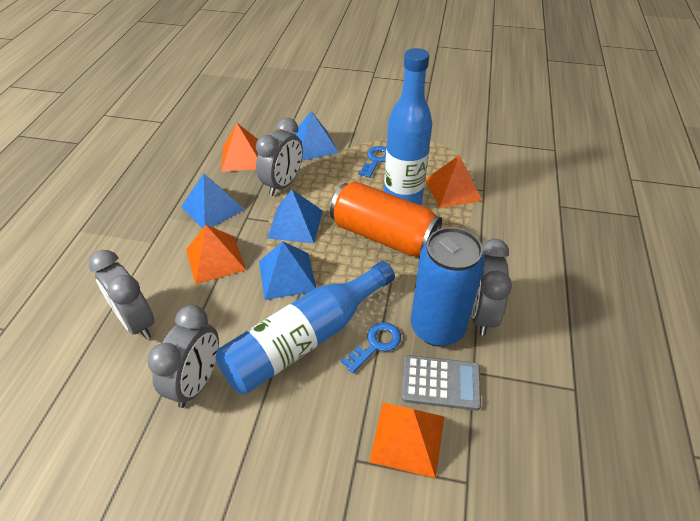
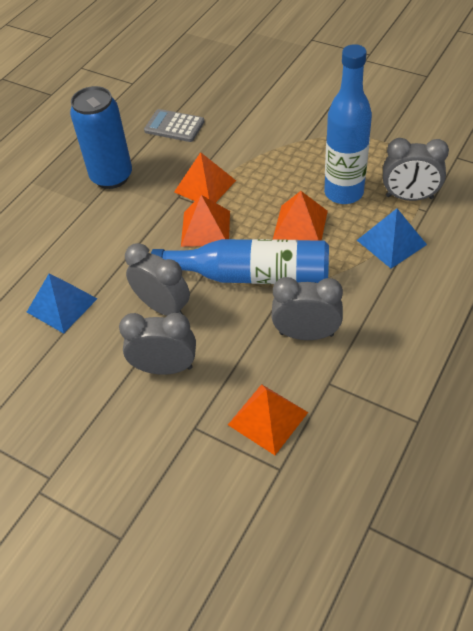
blue key: 2 -> 0
blue pyramid: 4 -> 2
orange can: 1 -> 0

